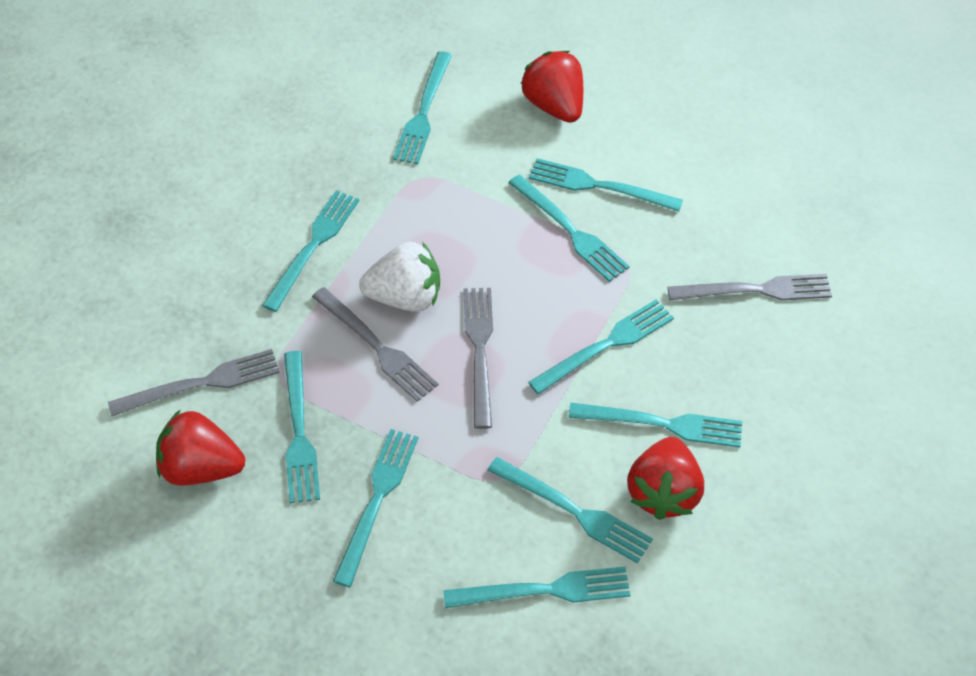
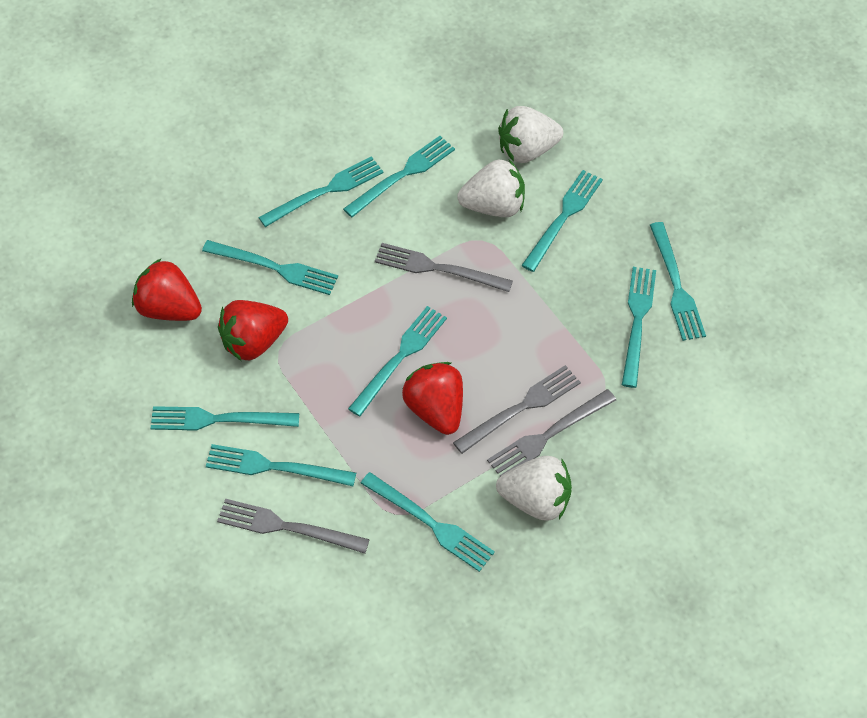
white strawberry: 1 -> 3

